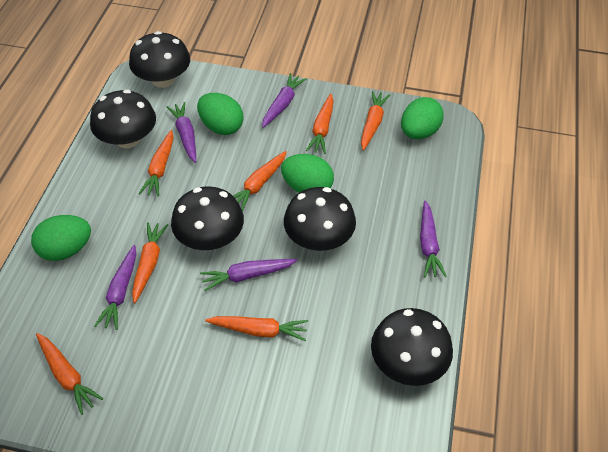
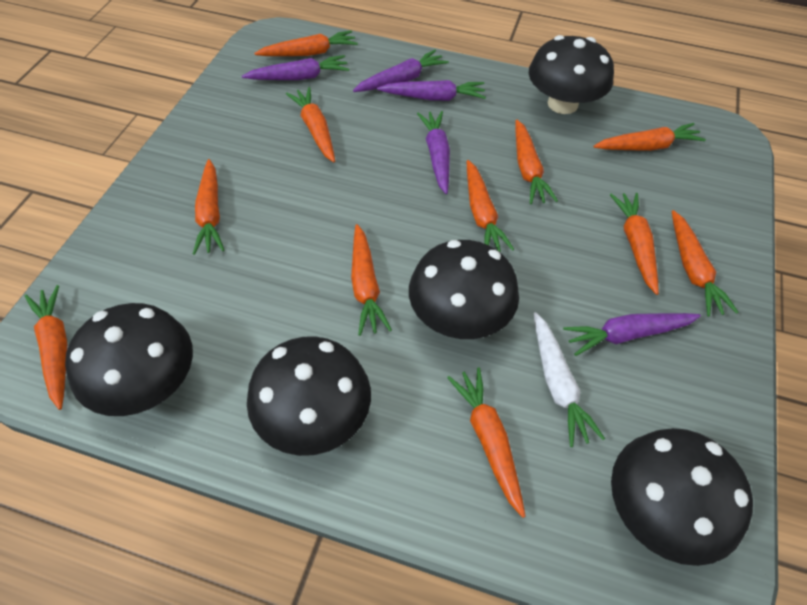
green egg: 4 -> 0
orange carrot: 7 -> 11
white carrot: 0 -> 1

